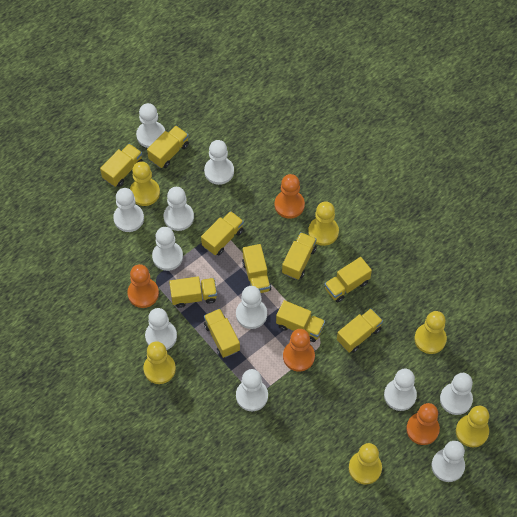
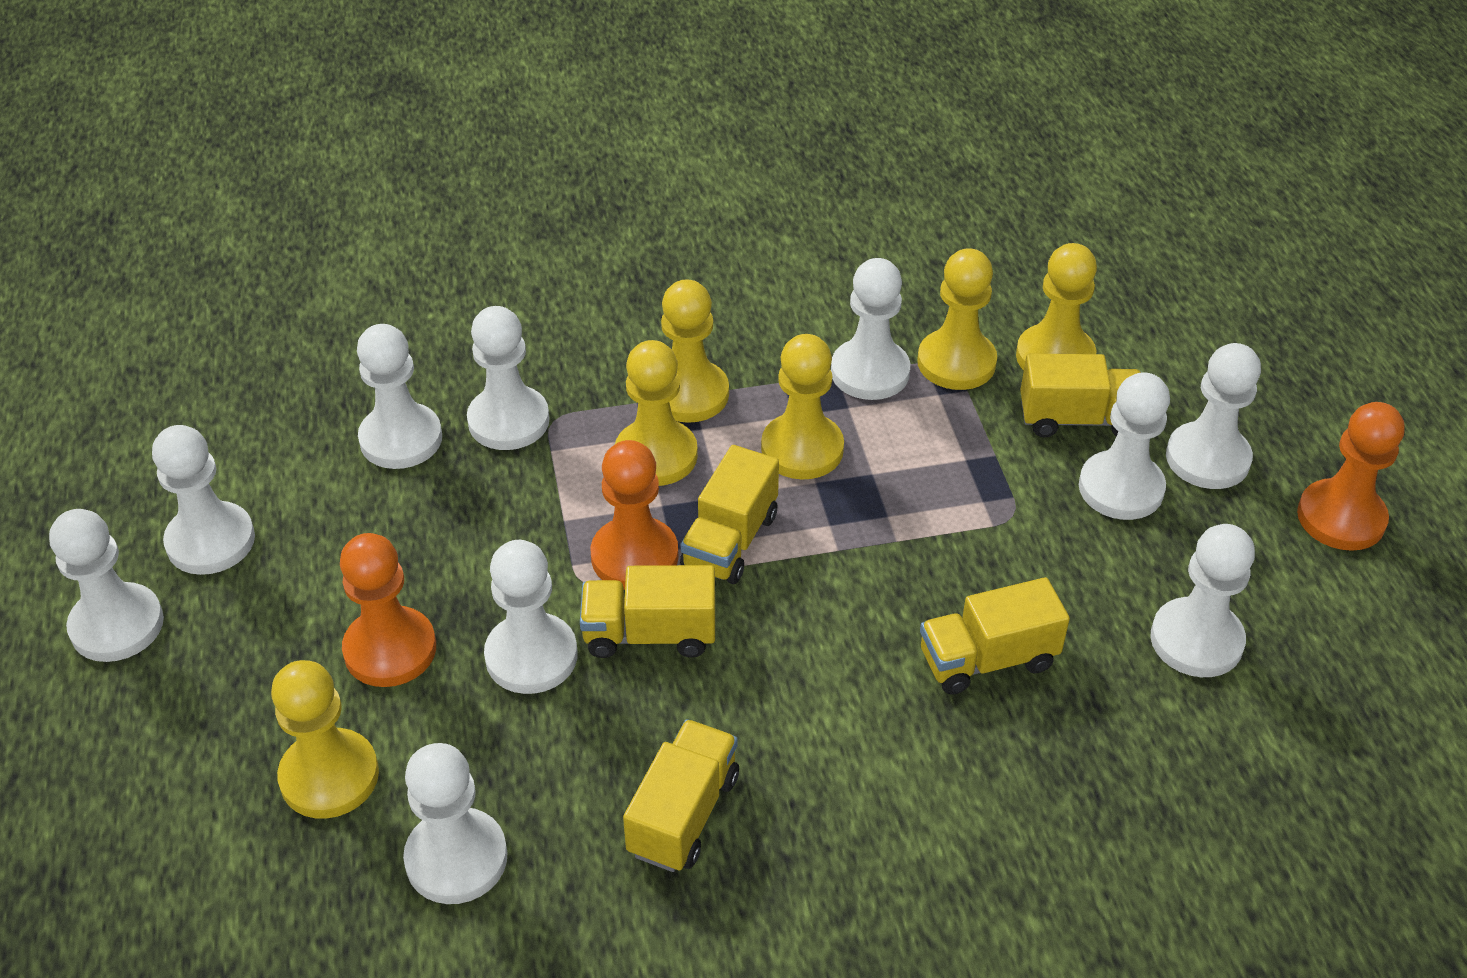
orange pawn: 4 -> 3
white pawn: 11 -> 10
yellow truck: 10 -> 5

